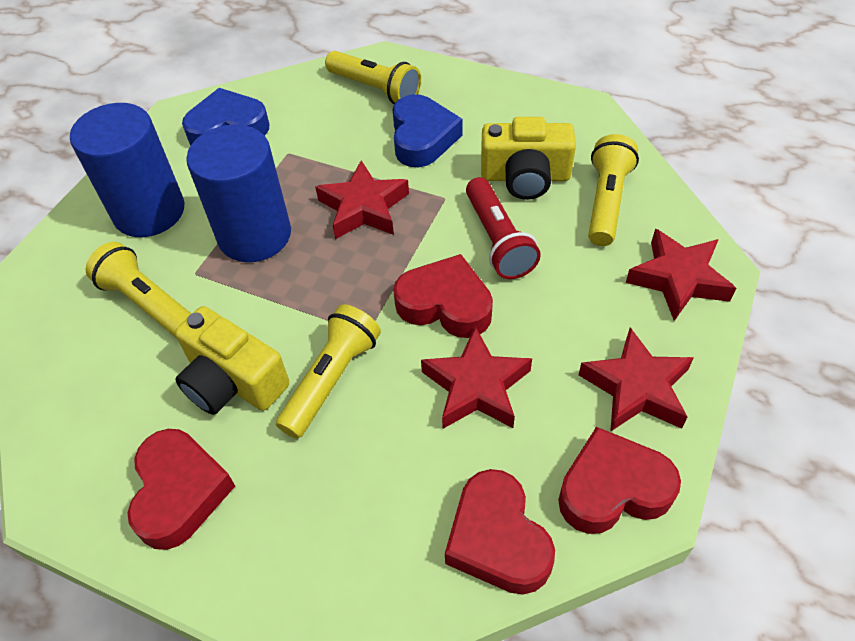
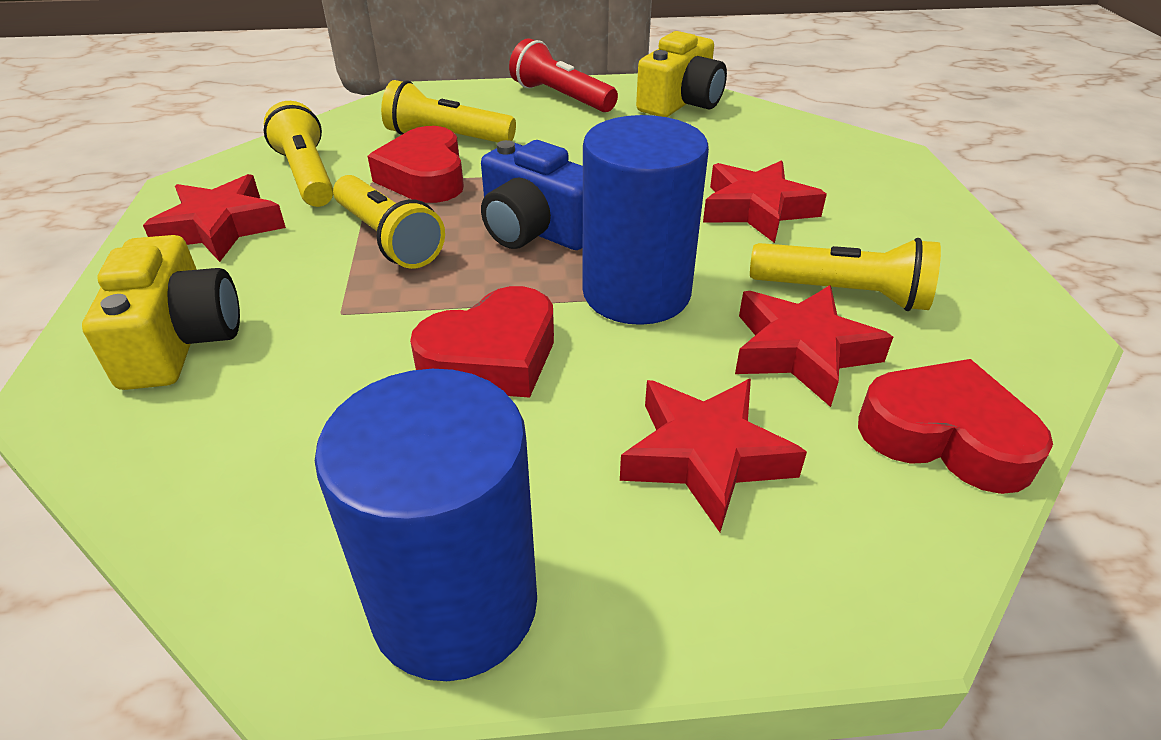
blue camera: 0 -> 1
blue heart: 2 -> 0
red heart: 4 -> 3

